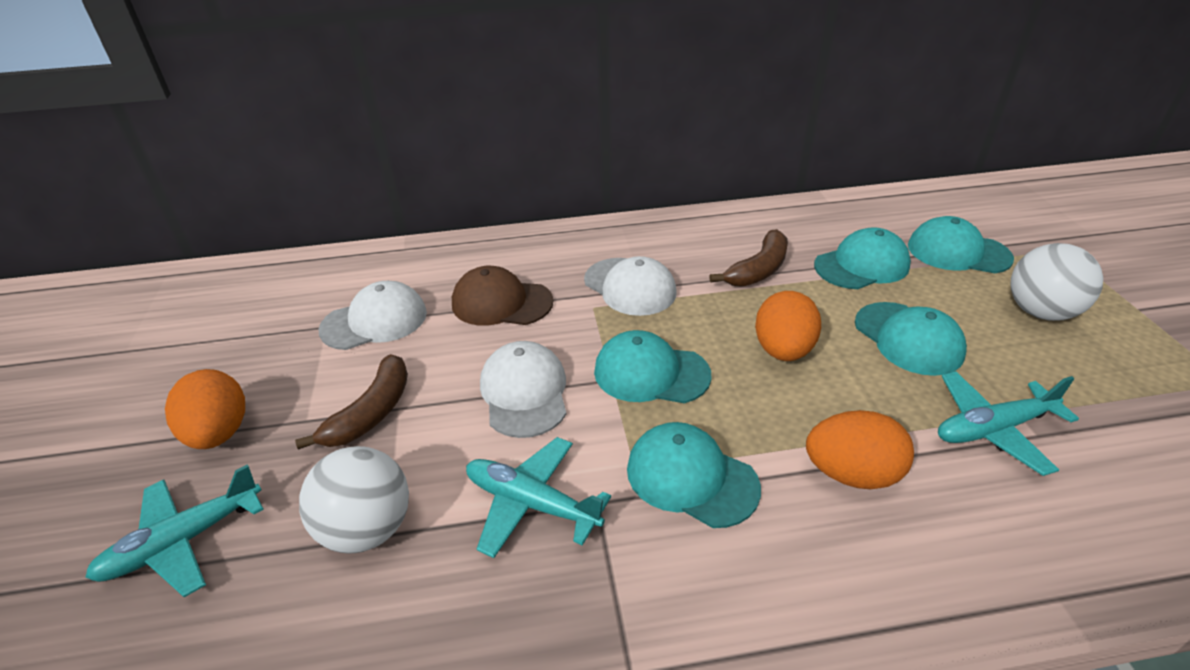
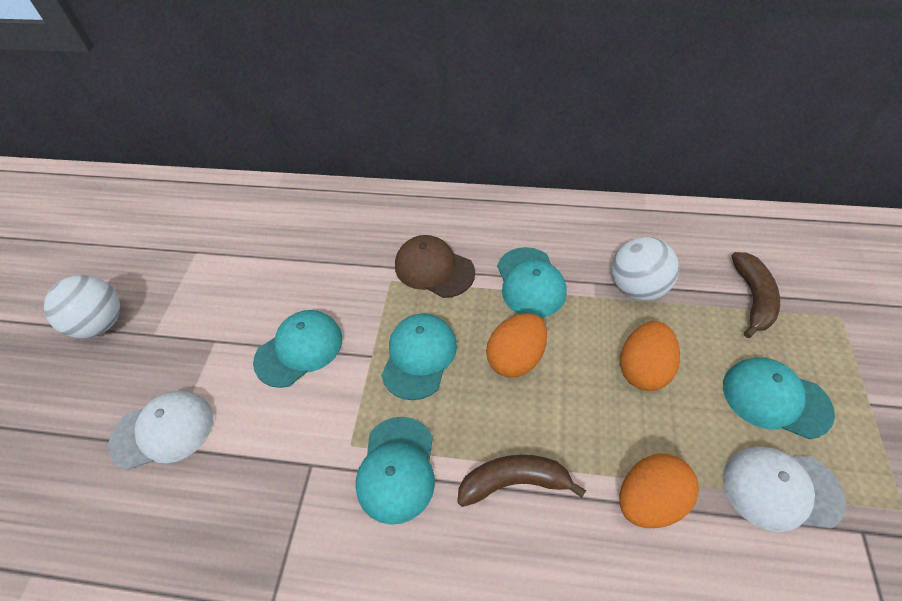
turquoise plane: 3 -> 0
white cap: 3 -> 2

